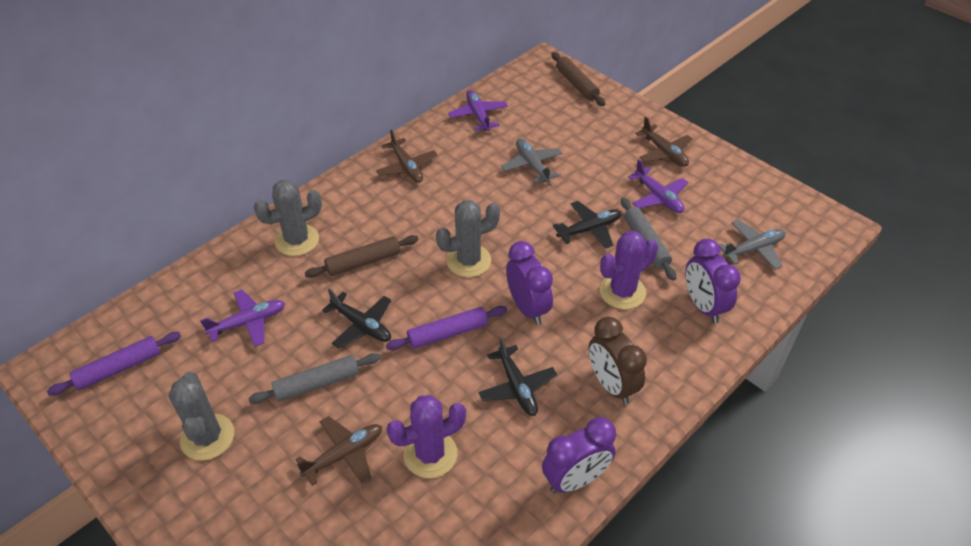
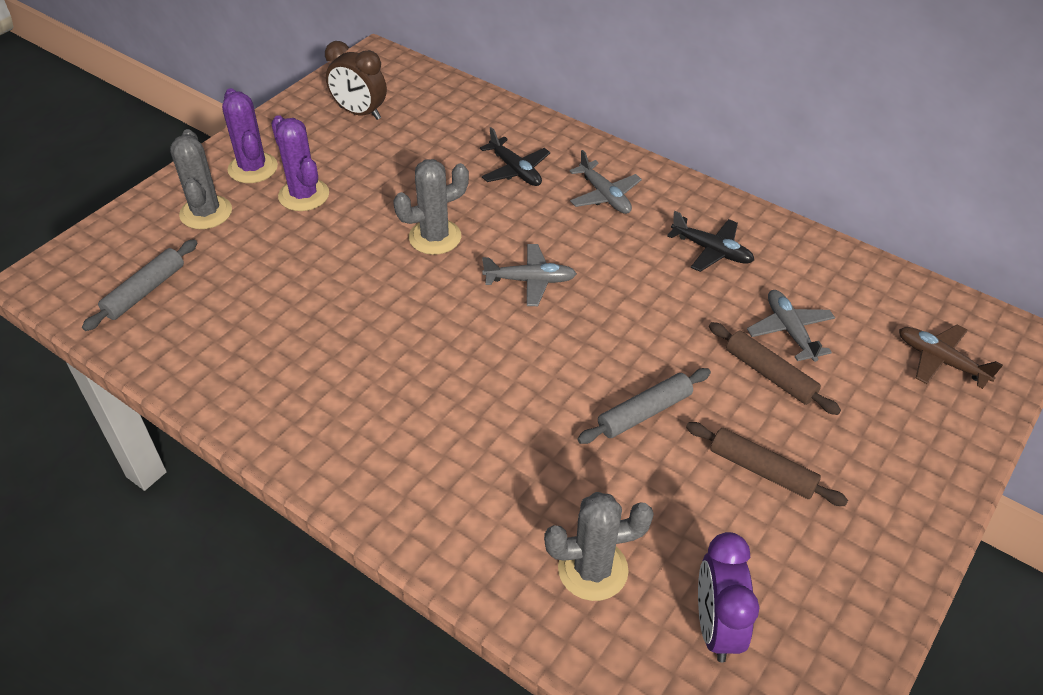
black plane: 3 -> 2
brown plane: 3 -> 1
grey plane: 2 -> 3
purple clock: 3 -> 1
purple plane: 3 -> 0
purple rolling pin: 2 -> 0

